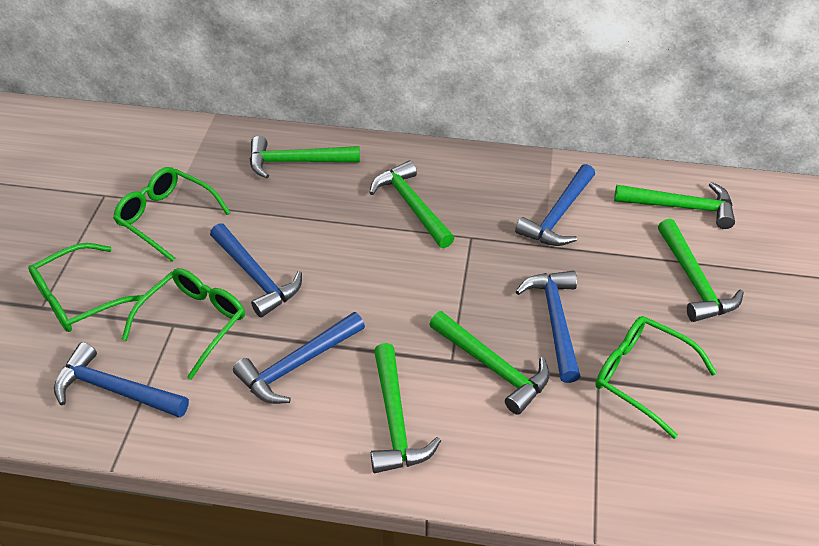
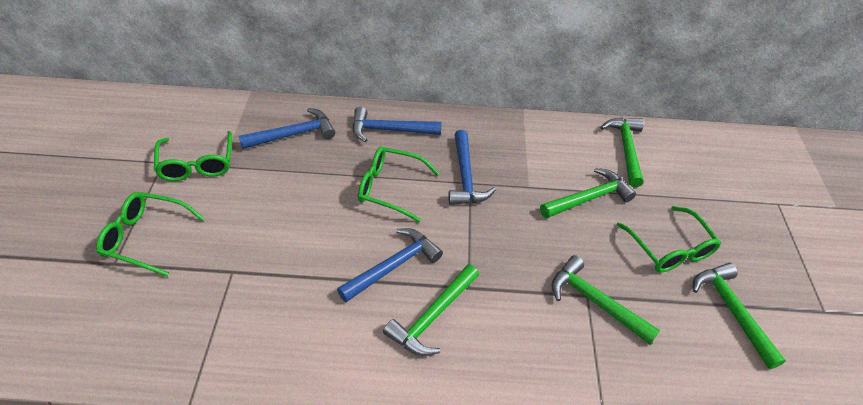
blue hammer: 5 -> 4
green hammer: 6 -> 5

